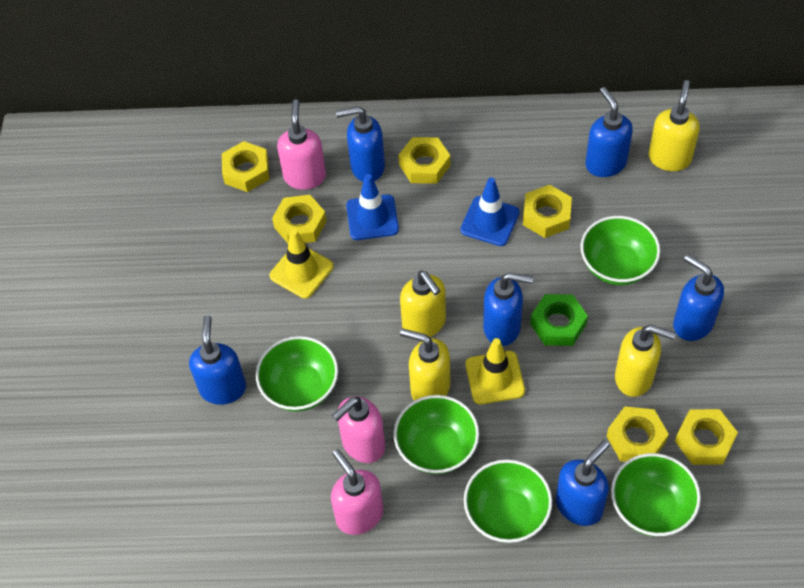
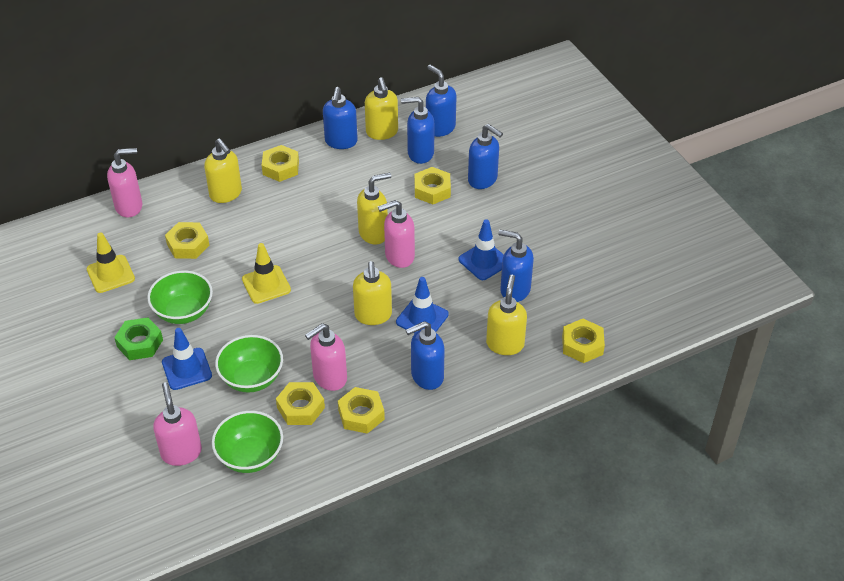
blue traffic cone: 2 -> 3
green bowl: 5 -> 3
pink soap dispenser: 3 -> 4
yellow soap dispenser: 4 -> 5

